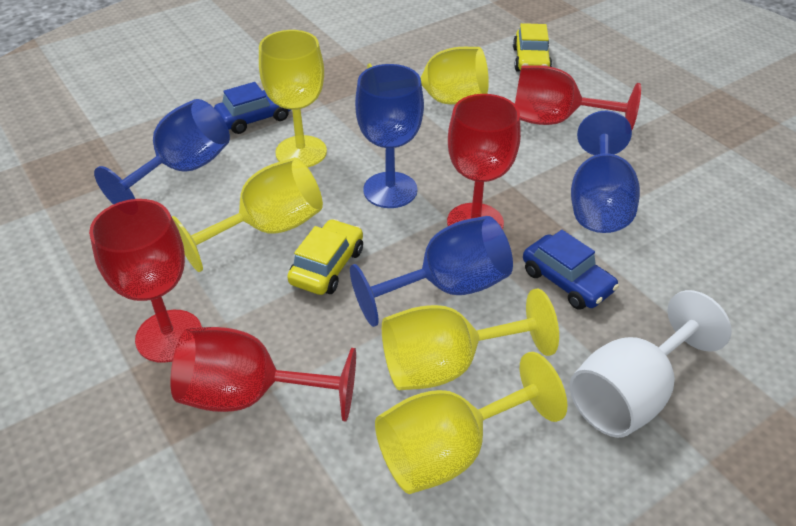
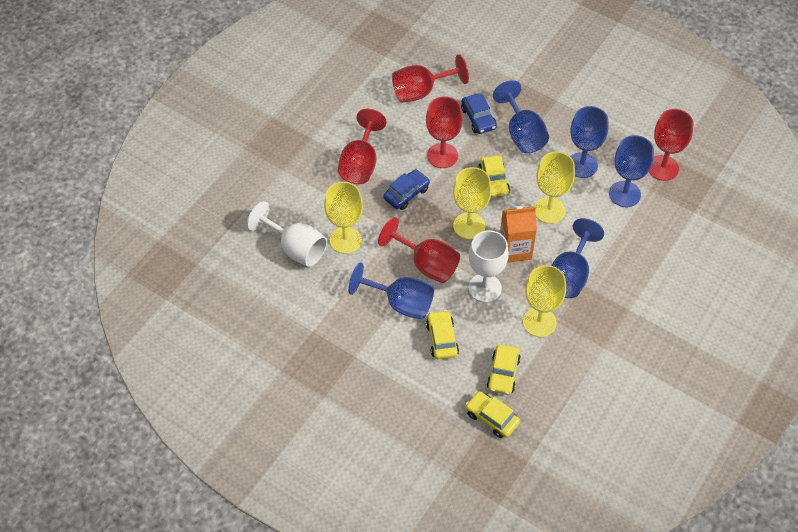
blue goblet: 4 -> 5
orange carton: 0 -> 1
red goblet: 4 -> 5
white goblet: 1 -> 2
yellow car: 2 -> 4
yellow goblet: 5 -> 4

